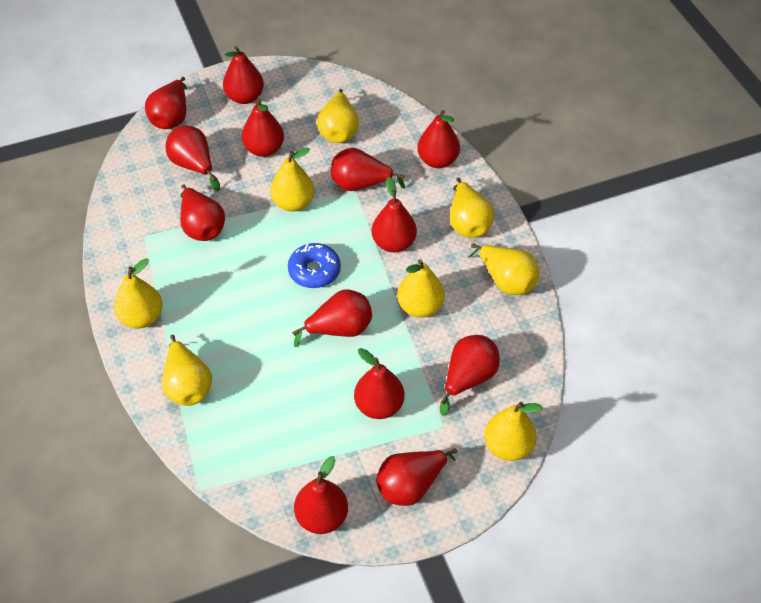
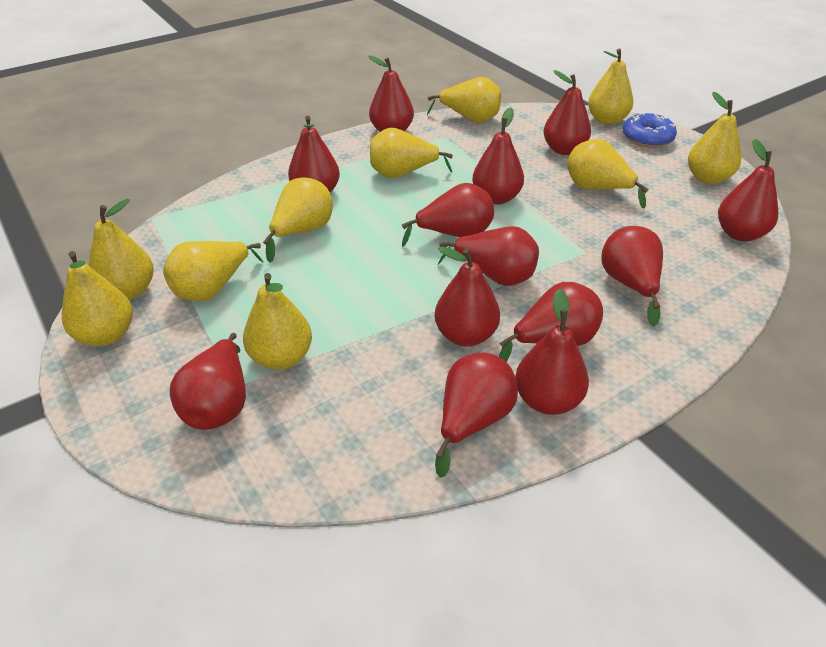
yellow pear: 8 -> 10

